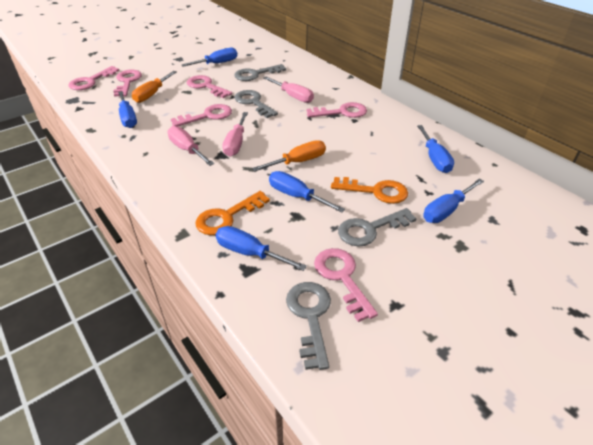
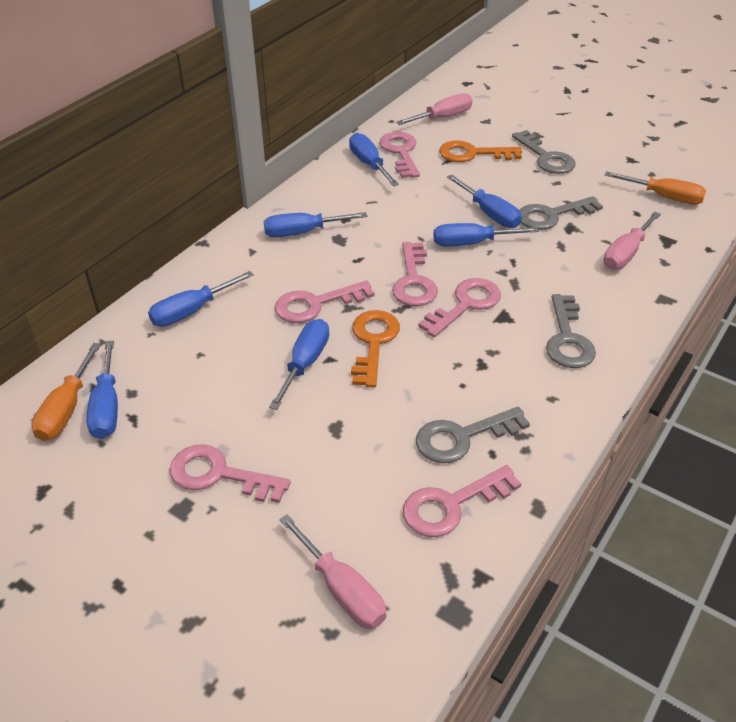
blue screwdriver: 6 -> 7

